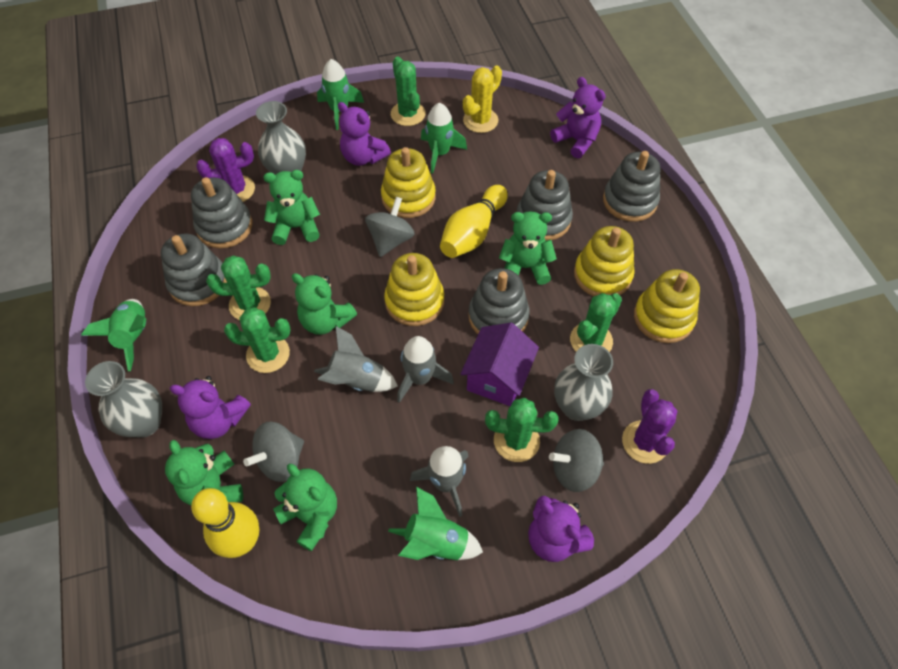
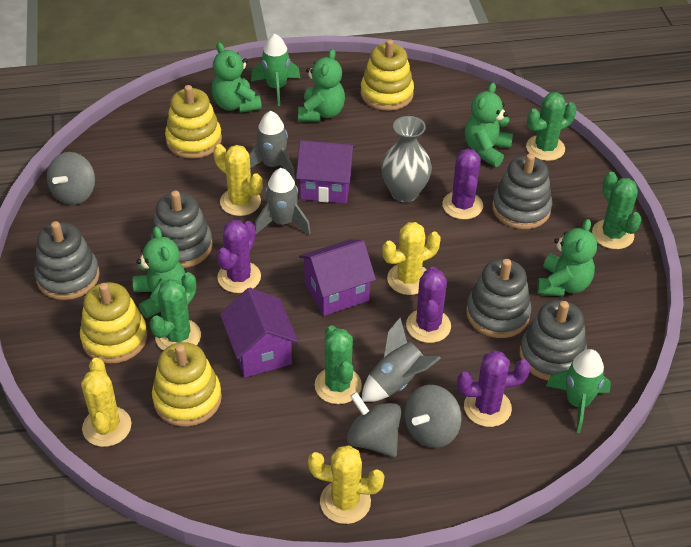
green cactus: 5 -> 4
green rocket: 4 -> 2
grey vase: 3 -> 1
purple cactus: 2 -> 4
purple house: 1 -> 3
purple teddy bear: 4 -> 0
yellow bowling pin: 2 -> 0
yellow cactus: 1 -> 4

